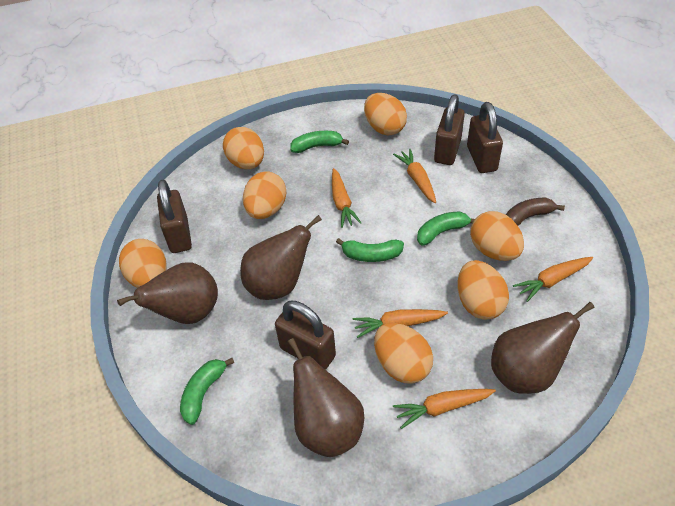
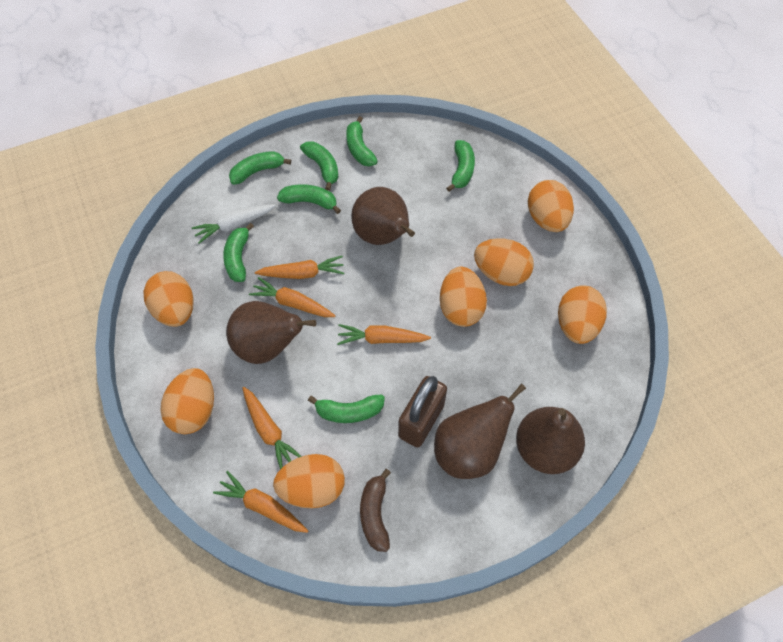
brown padlock: 4 -> 1
green banana: 4 -> 7
white carrot: 0 -> 1

